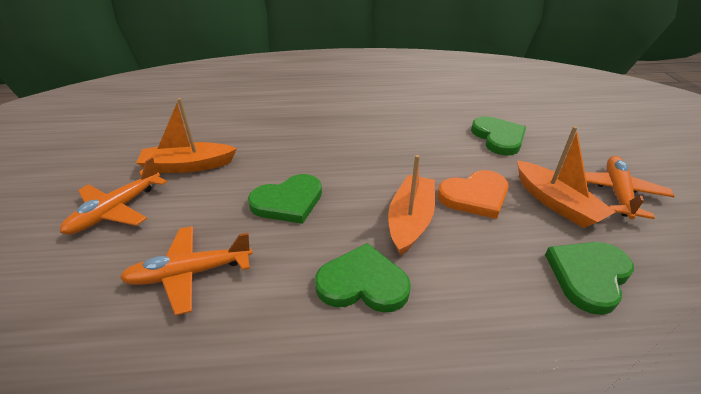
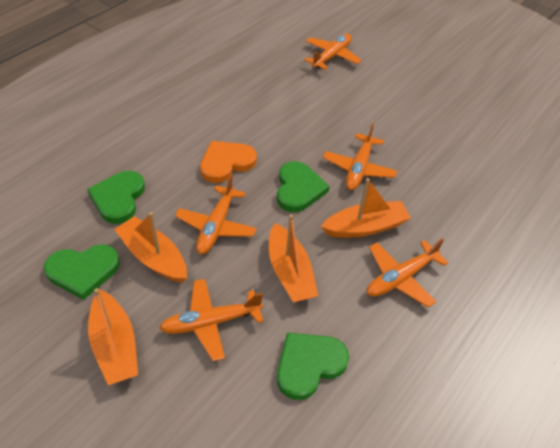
orange boat: 3 -> 4
orange plane: 3 -> 5

